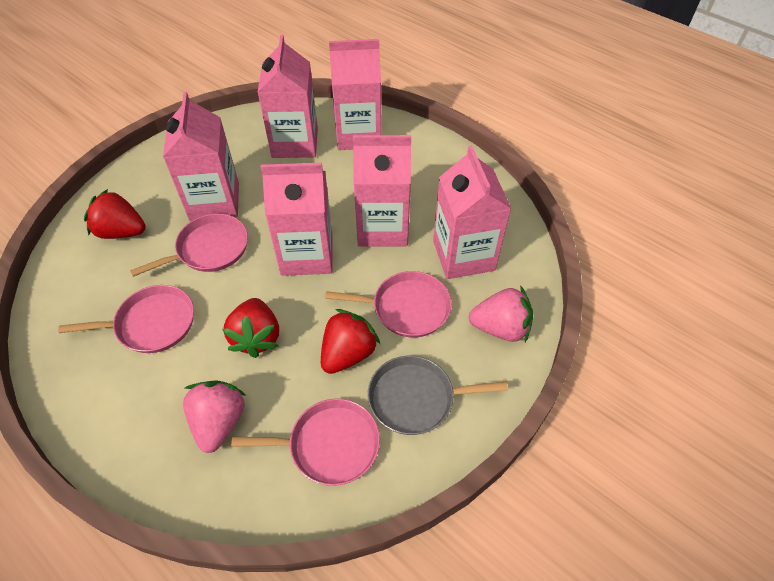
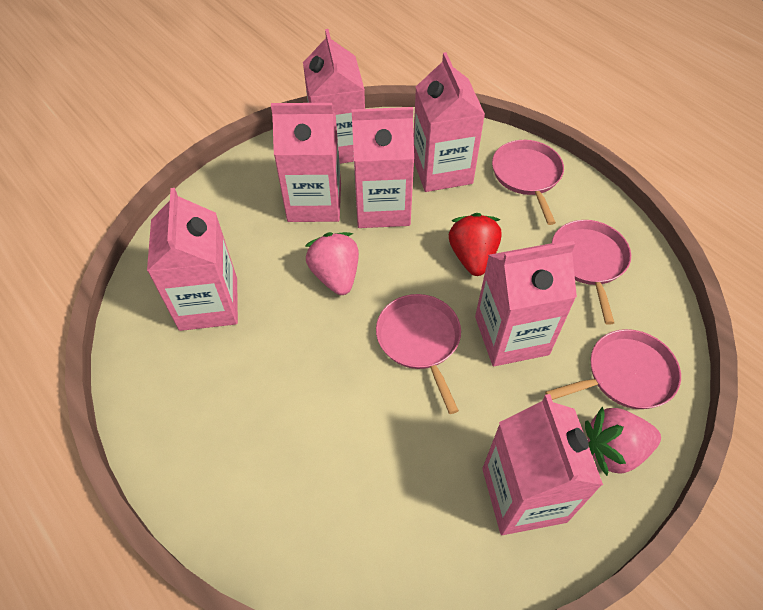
grey pan: 1 -> 0
pink carton: 6 -> 7
red strawberry: 3 -> 1

